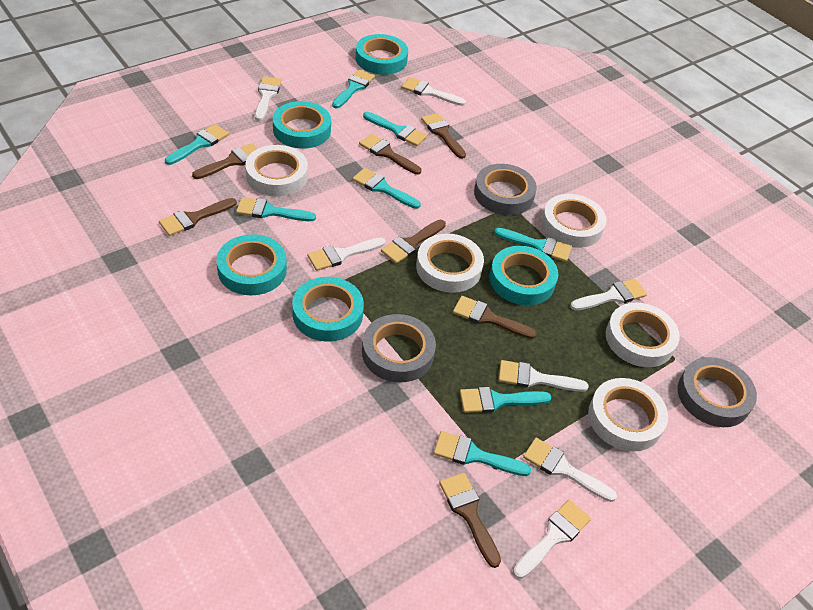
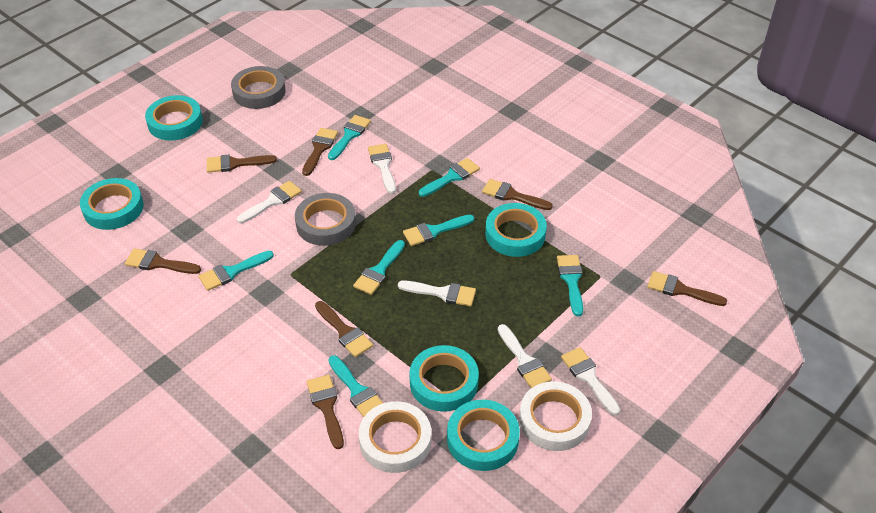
grey tape: 3 -> 2
turquoise brush: 8 -> 7
white brush: 7 -> 5
white tape: 5 -> 2

